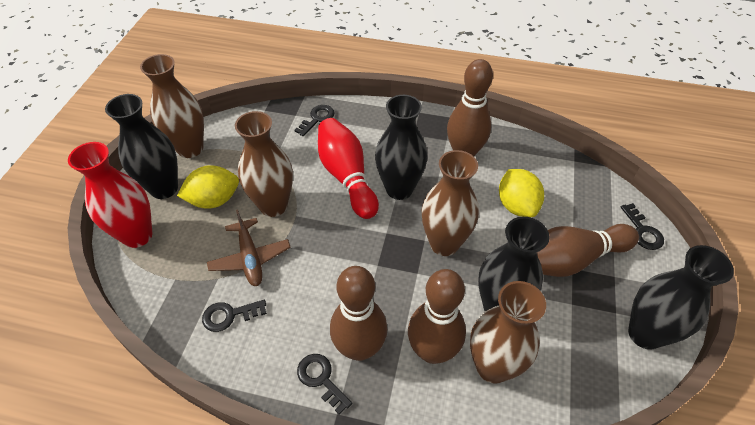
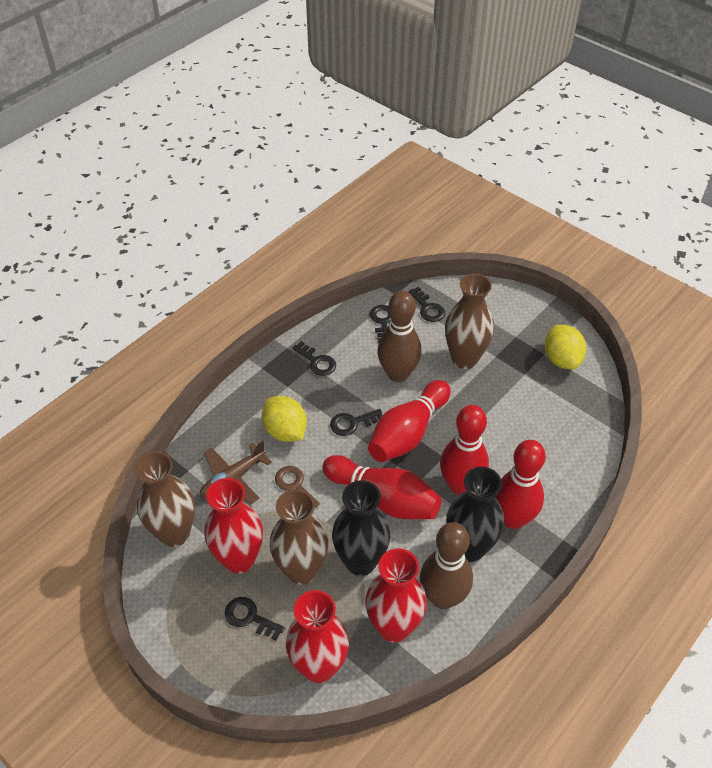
black key: 4 -> 5
black vase: 4 -> 2
brown bowling pin: 4 -> 2
brown key: 0 -> 1
brown vase: 4 -> 3
red bowling pin: 1 -> 4
red vase: 1 -> 3

